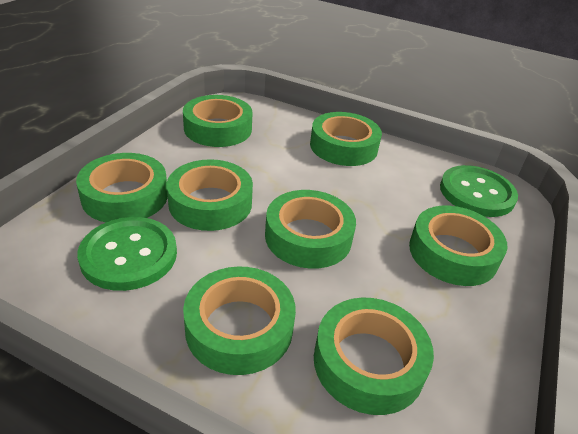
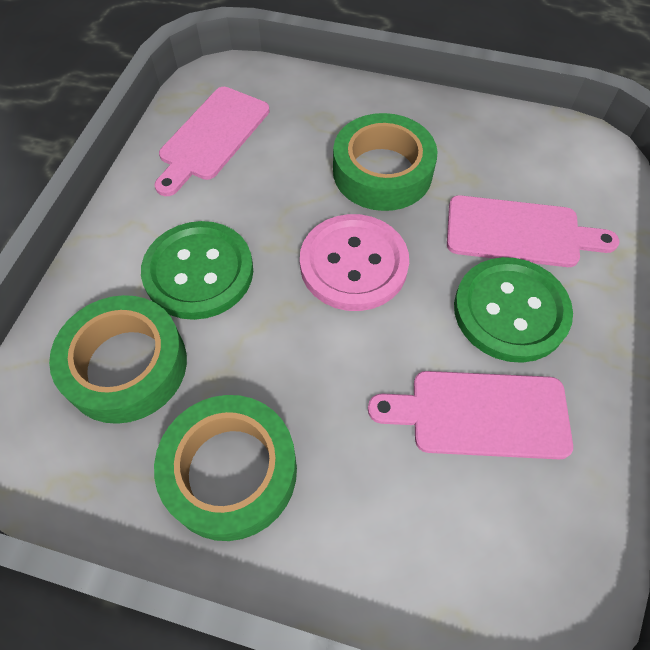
green tape: 8 -> 3
pink button: 0 -> 1
pink cutting board: 0 -> 3

